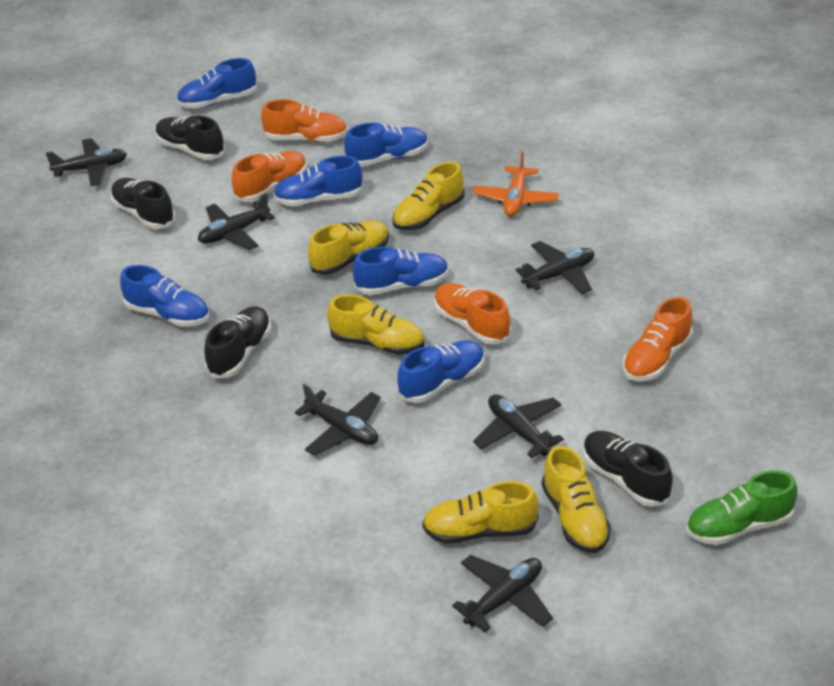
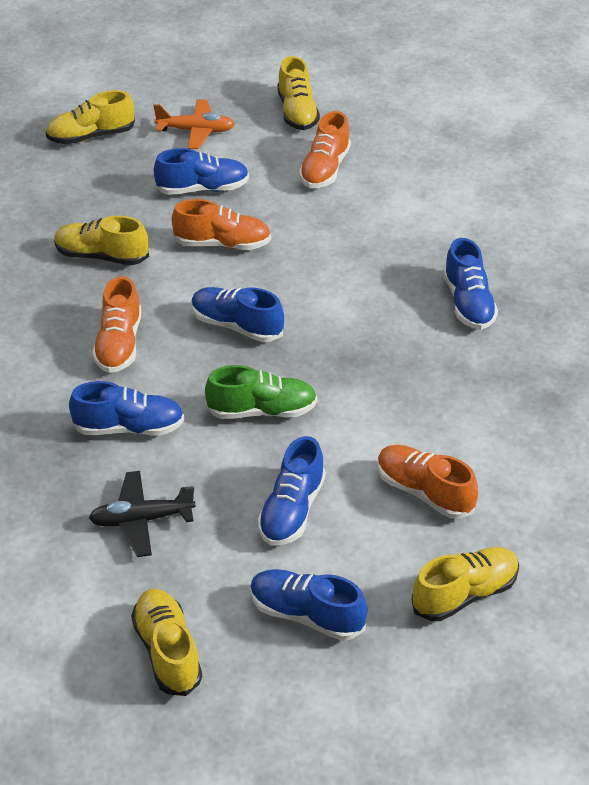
black plane: 6 -> 1
black shoe: 4 -> 0

